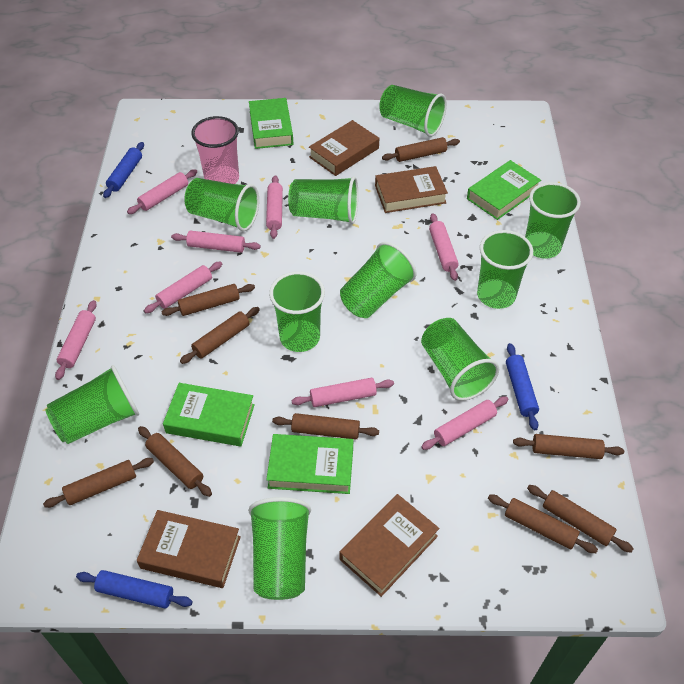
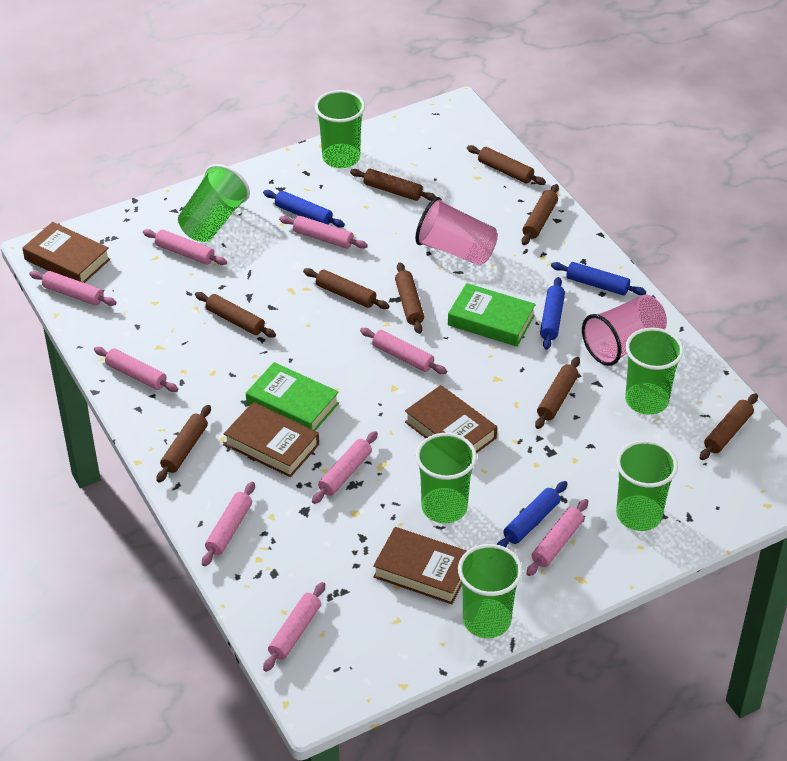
blue rolling pin: 3 -> 4
green book: 4 -> 2
green cup: 10 -> 6
pink cup: 1 -> 2
pink rolling pin: 8 -> 9

